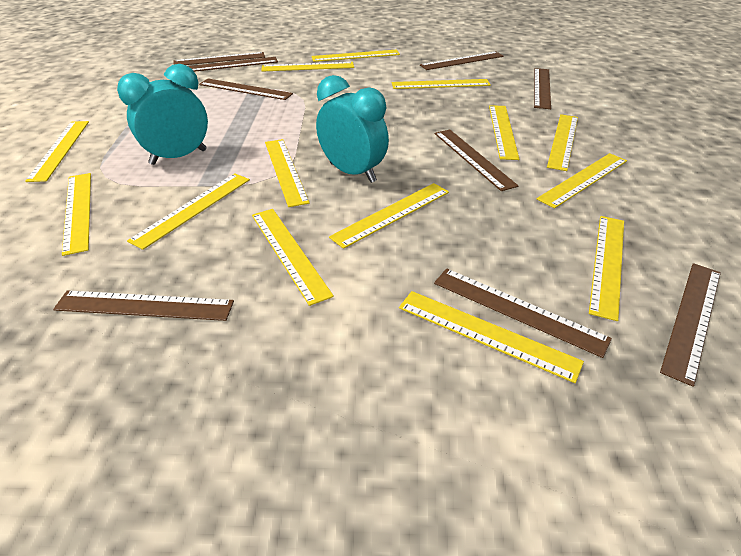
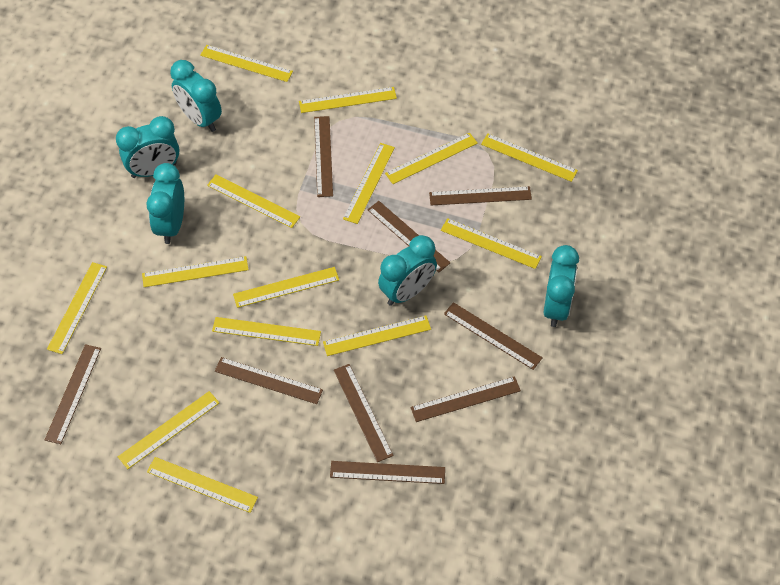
turquoise clock: 2 -> 5

